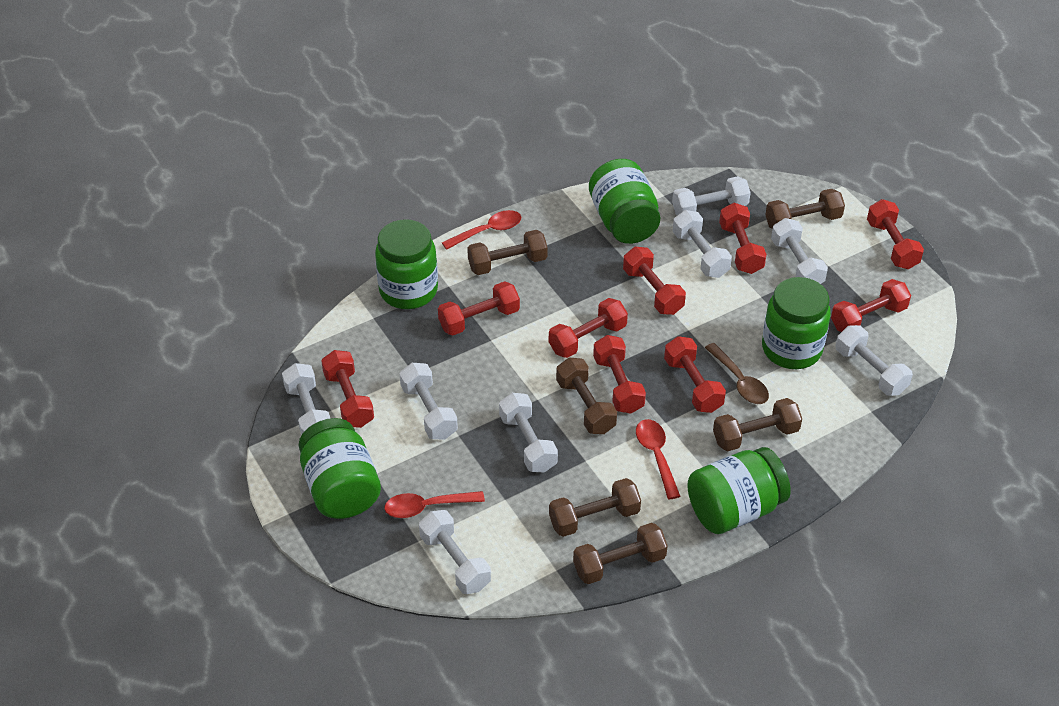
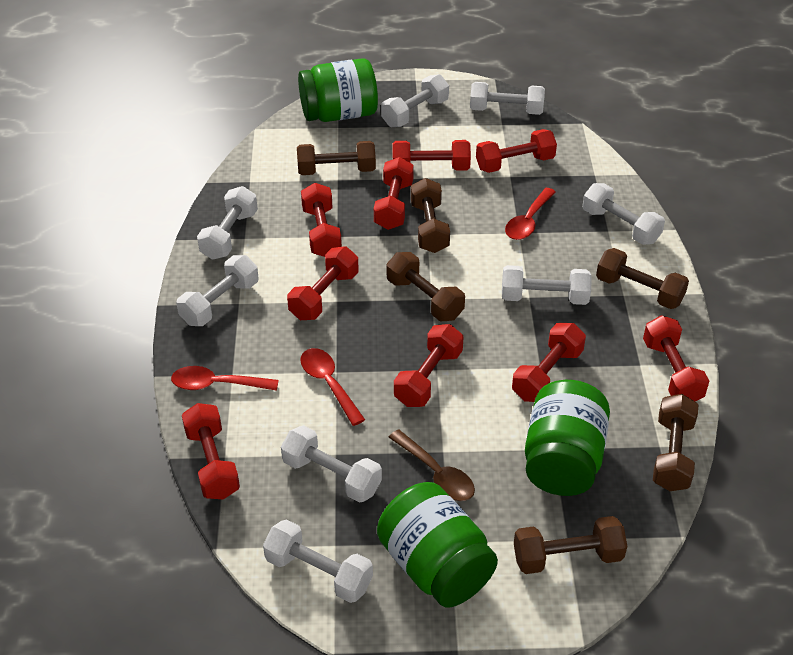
green jar: 5 -> 3

